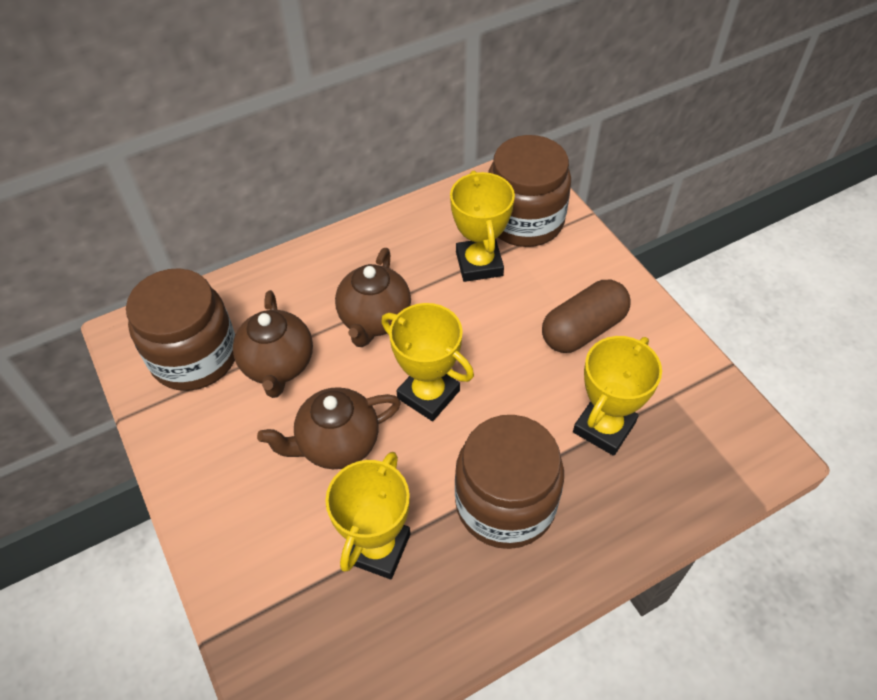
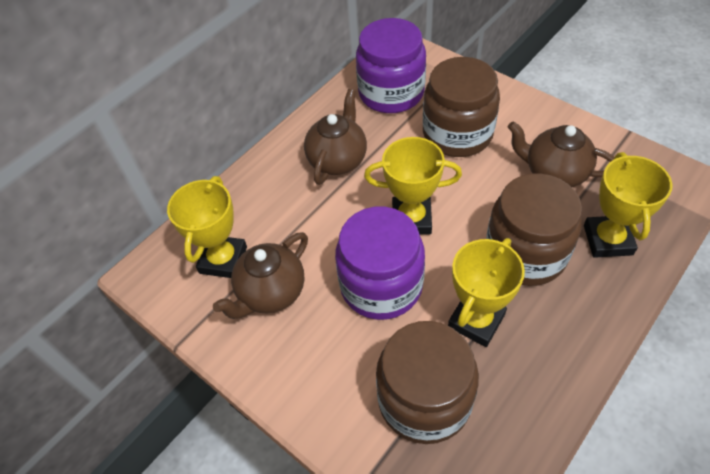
brown capsule: 1 -> 0
purple jar: 0 -> 2

